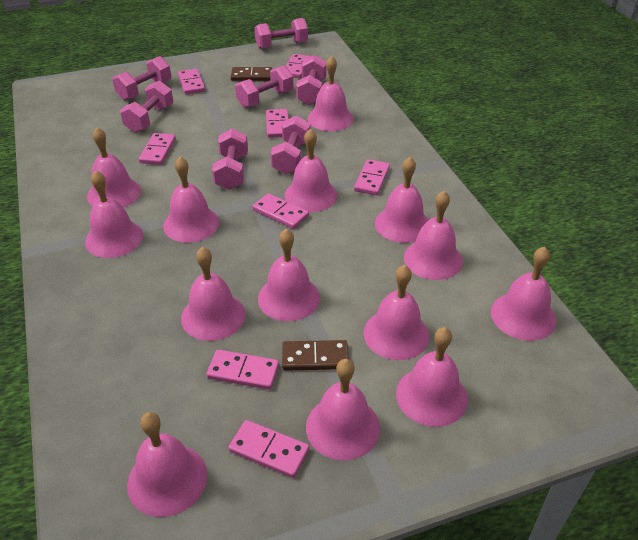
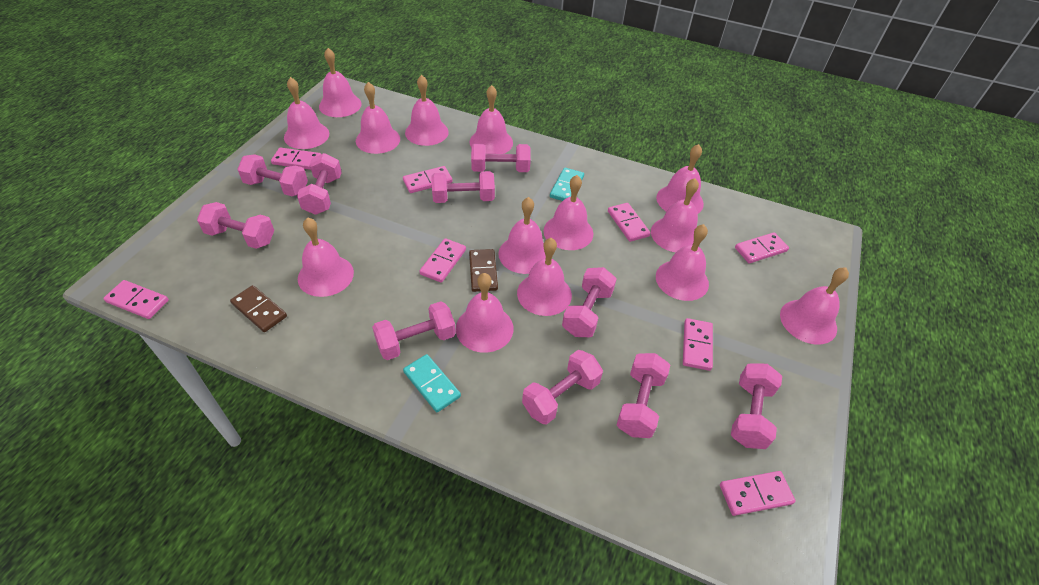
pink dumbbell: 7 -> 10
turquoise domino: 0 -> 2

